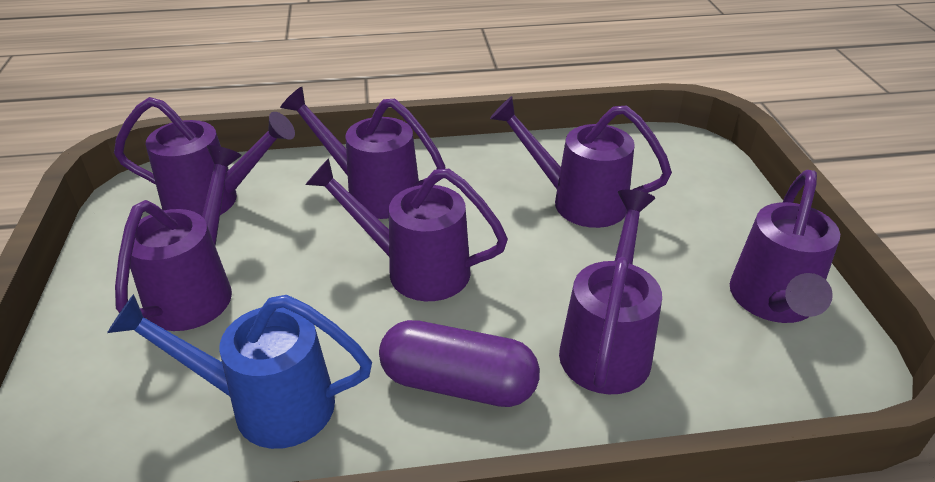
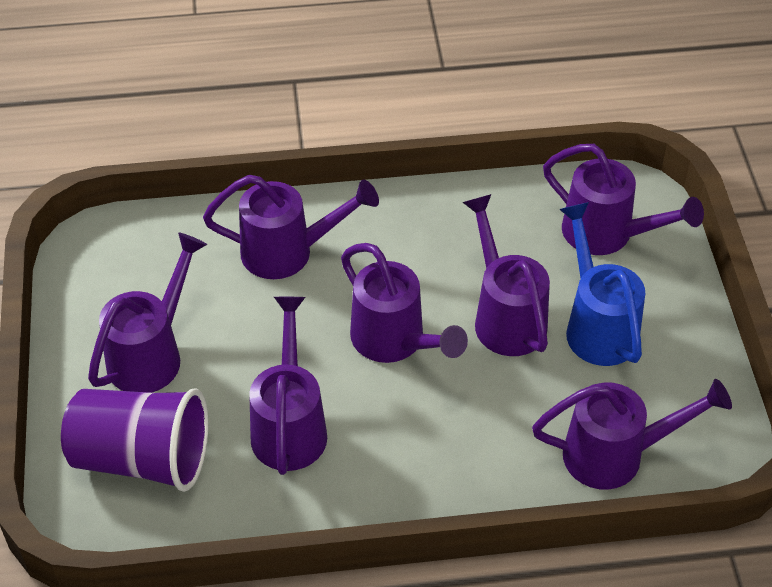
purple capsule: 1 -> 0
purple cup: 0 -> 1

